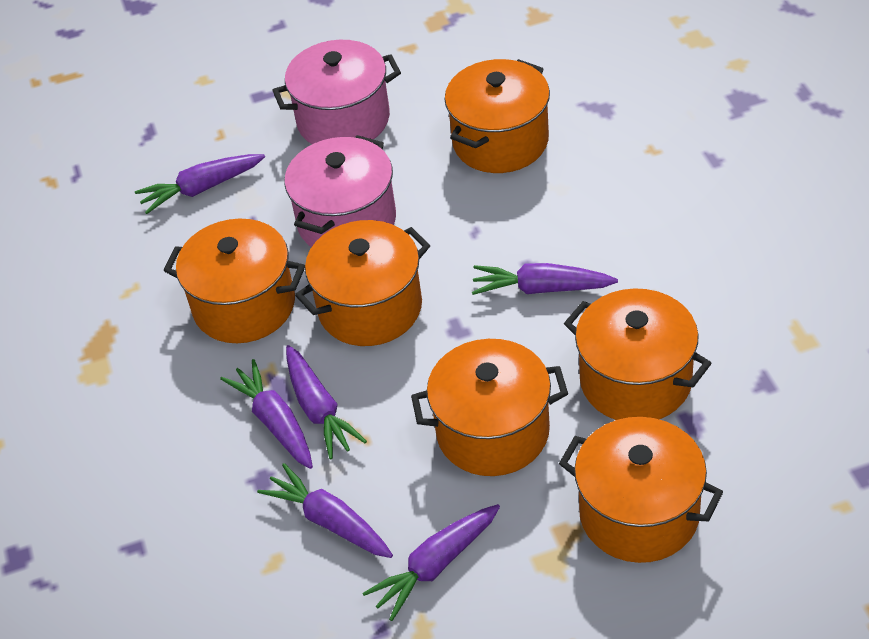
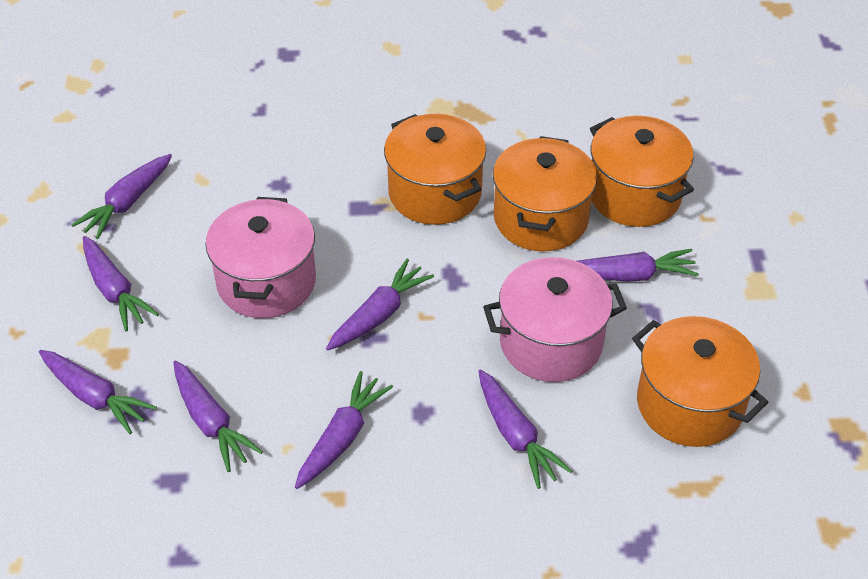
orange pot: 6 -> 4
purple carrot: 6 -> 8

